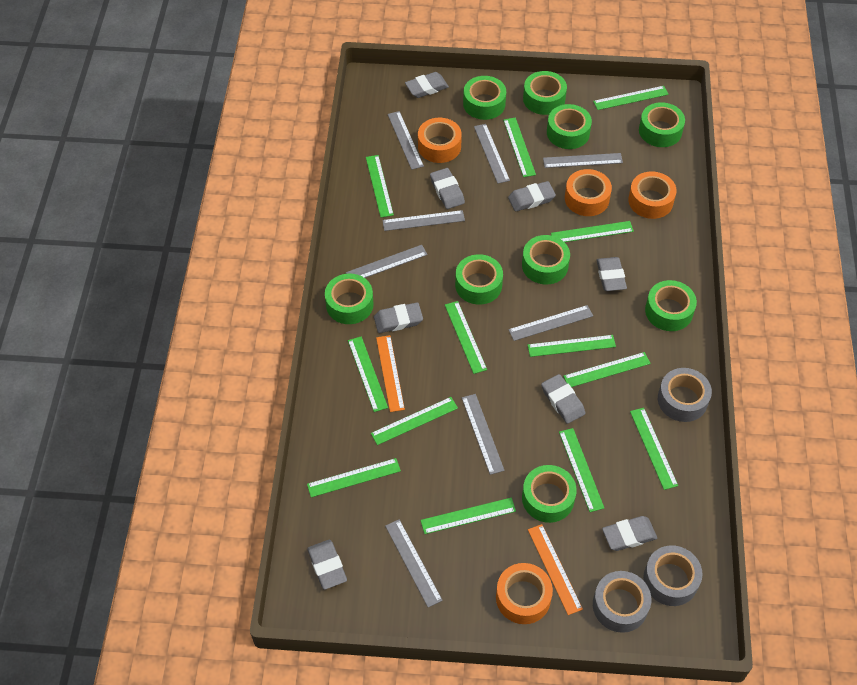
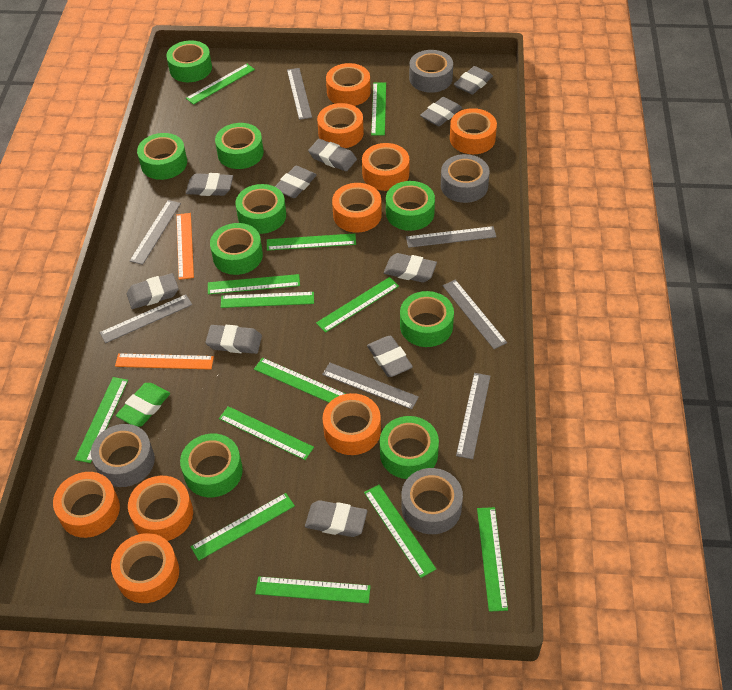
green eraser: 0 -> 1
grey eraser: 8 -> 10
grey ruler: 8 -> 7
grey tape: 3 -> 4
orange tape: 4 -> 9

